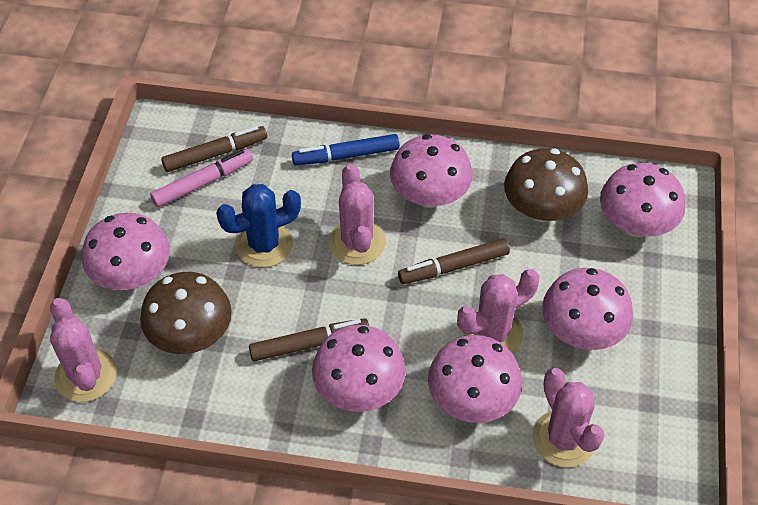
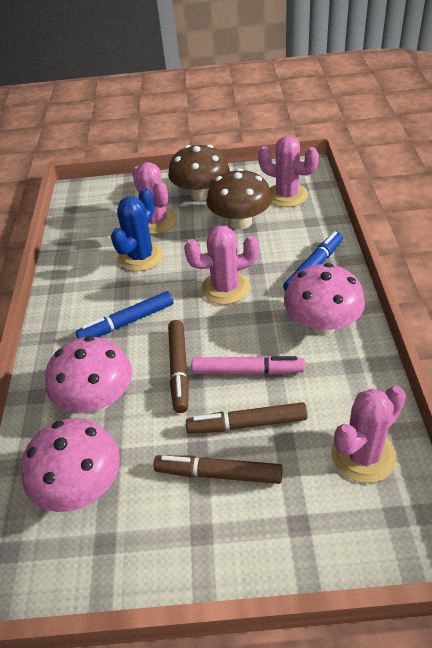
blue marker: 1 -> 2
pink mushroom: 6 -> 3

